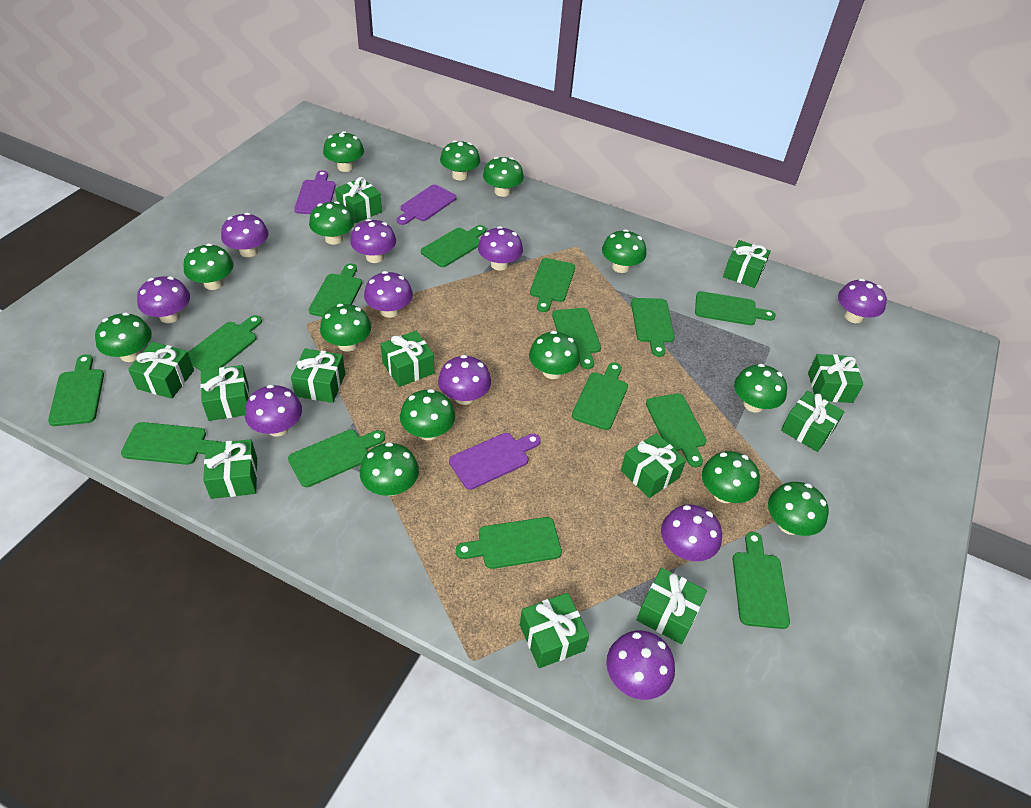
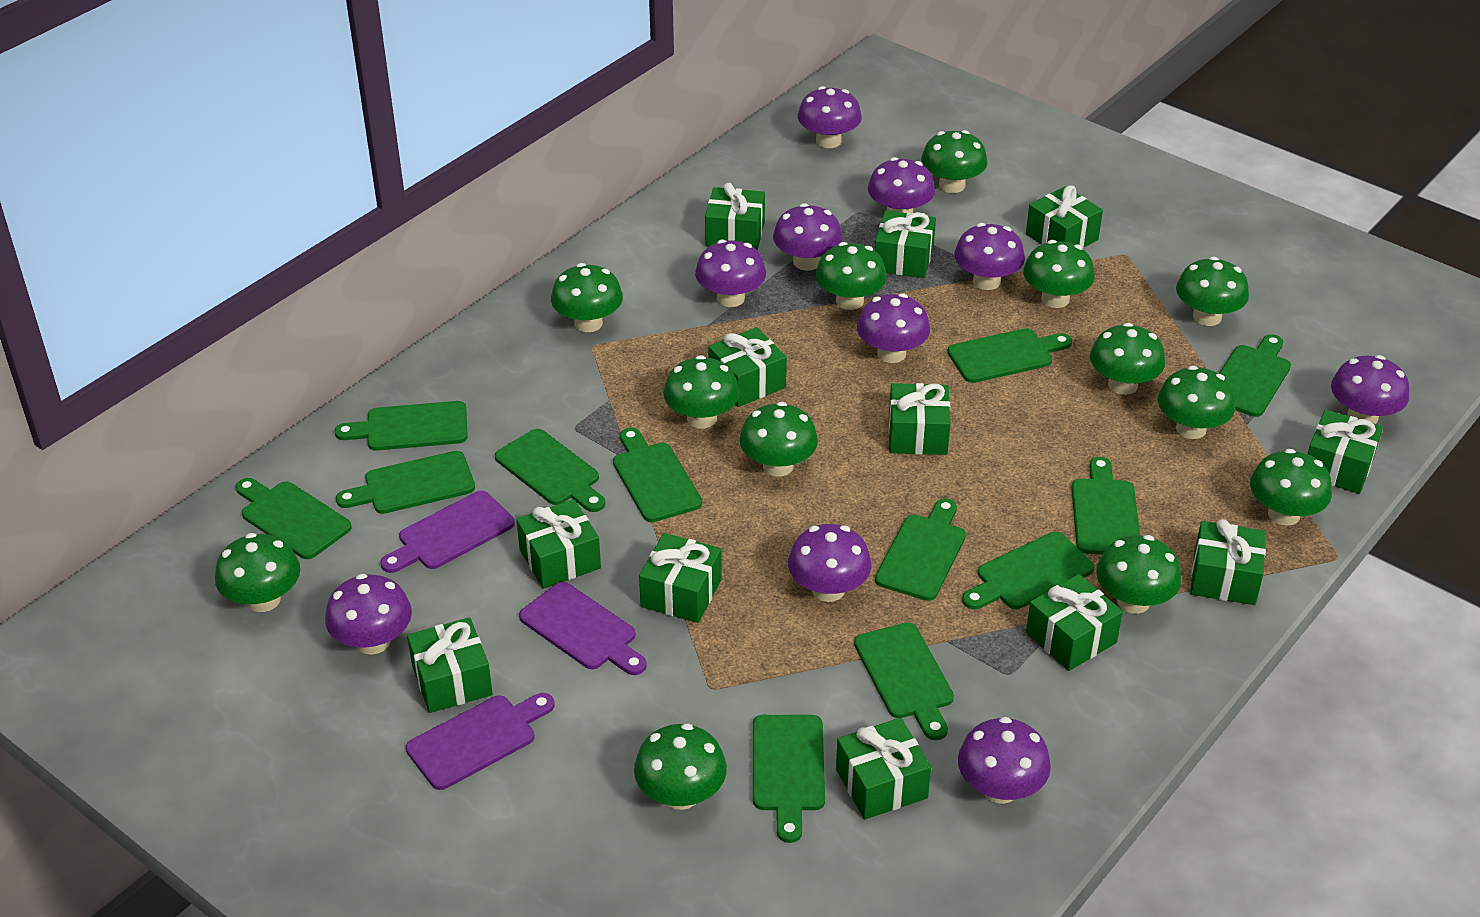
green cutting board: 14 -> 12
green mushroom: 14 -> 13

